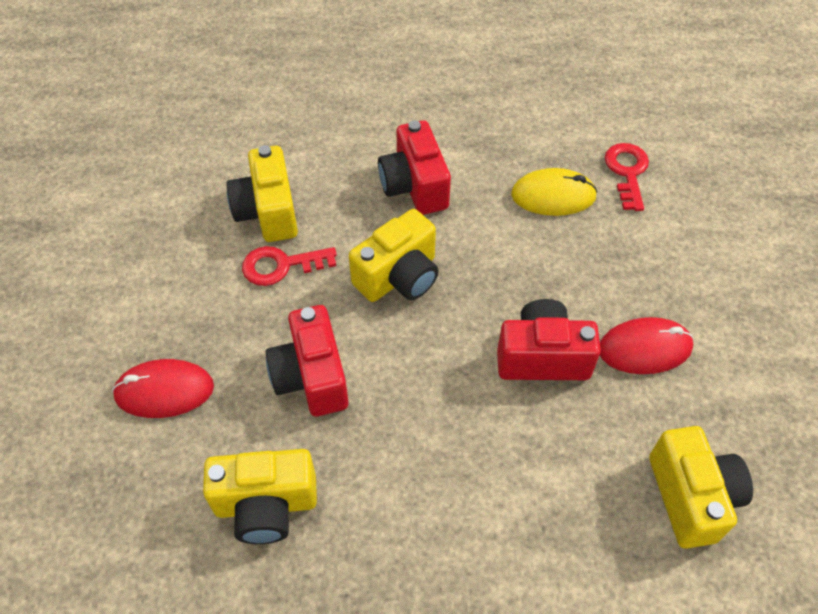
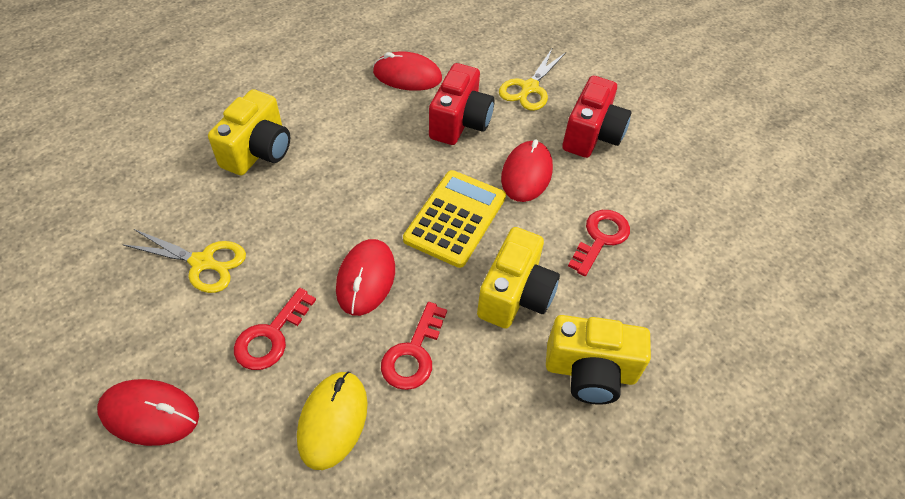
red camera: 3 -> 2
red key: 2 -> 3
red mouse: 2 -> 4
yellow calculator: 0 -> 1
yellow camera: 4 -> 3
yellow scissors: 0 -> 2

